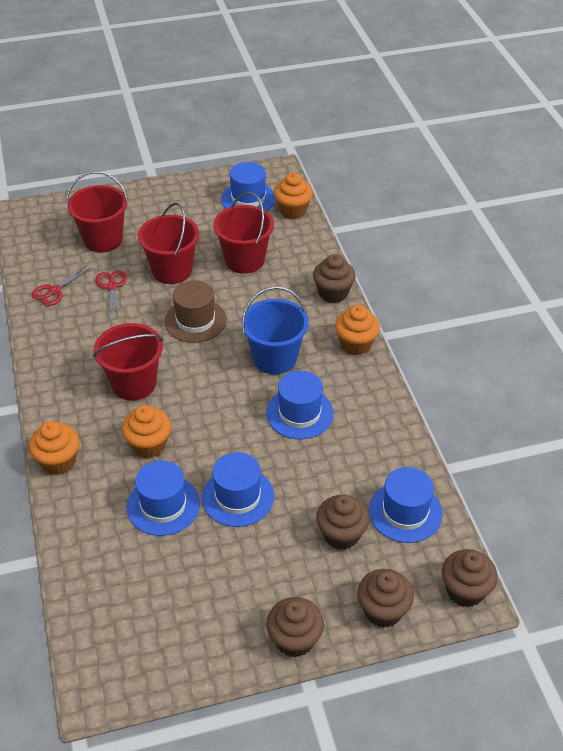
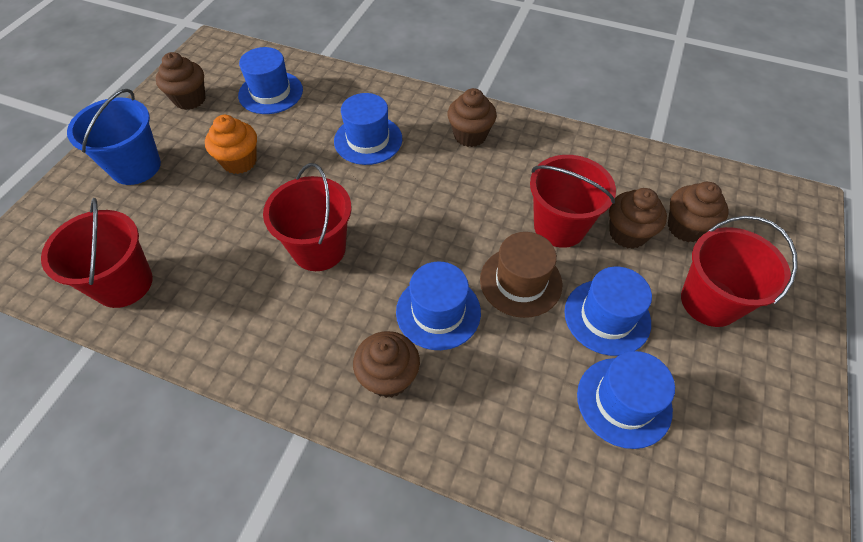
orange cupcake: 4 -> 1
red scissors: 2 -> 0

